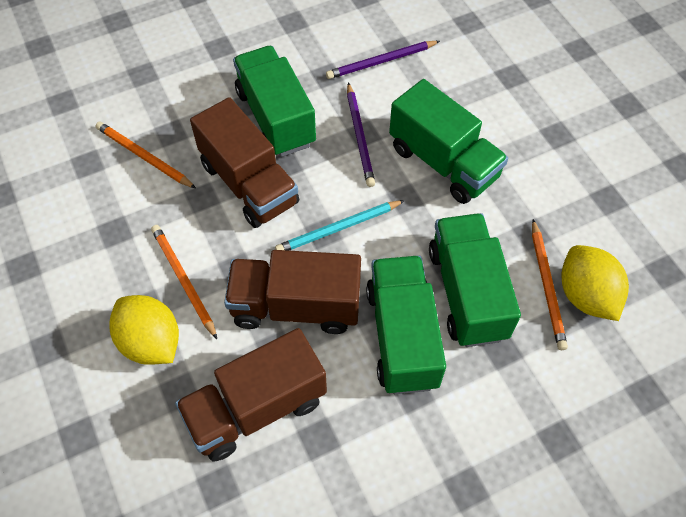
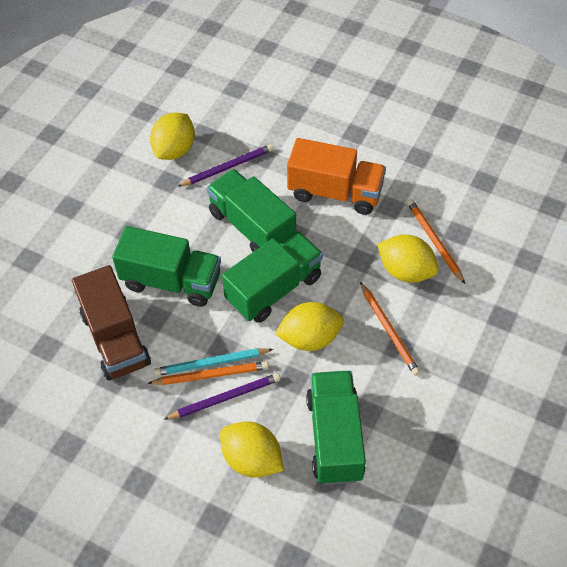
brown truck: 3 -> 1
orange truck: 0 -> 1
yellow lemon: 2 -> 4

